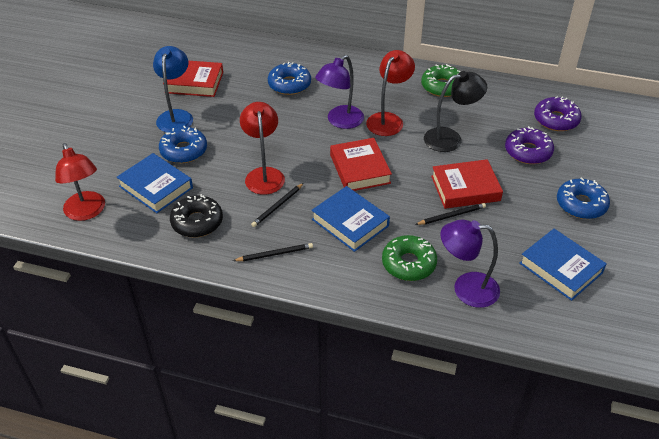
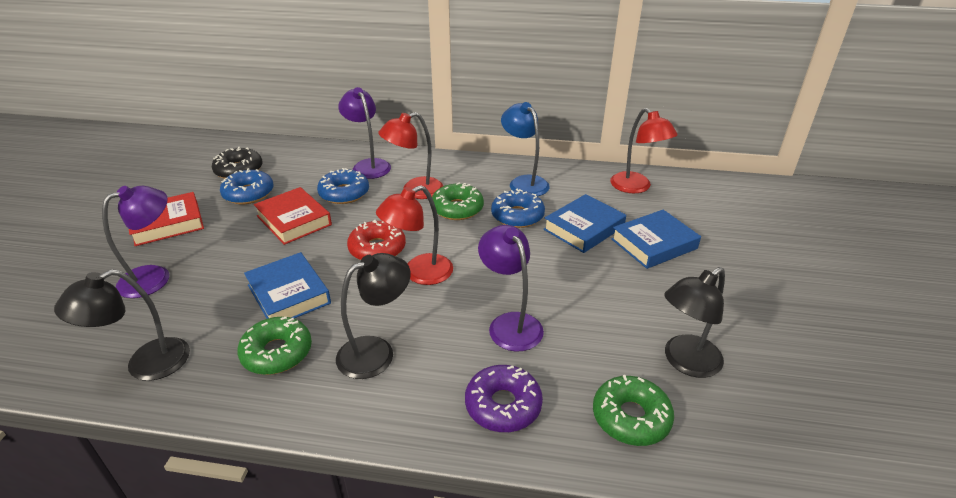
black lamp: 1 -> 3
black pencil: 3 -> 0
green donut: 2 -> 3
purple donut: 2 -> 1
purple lamp: 2 -> 3
red book: 3 -> 2
red donut: 0 -> 1

